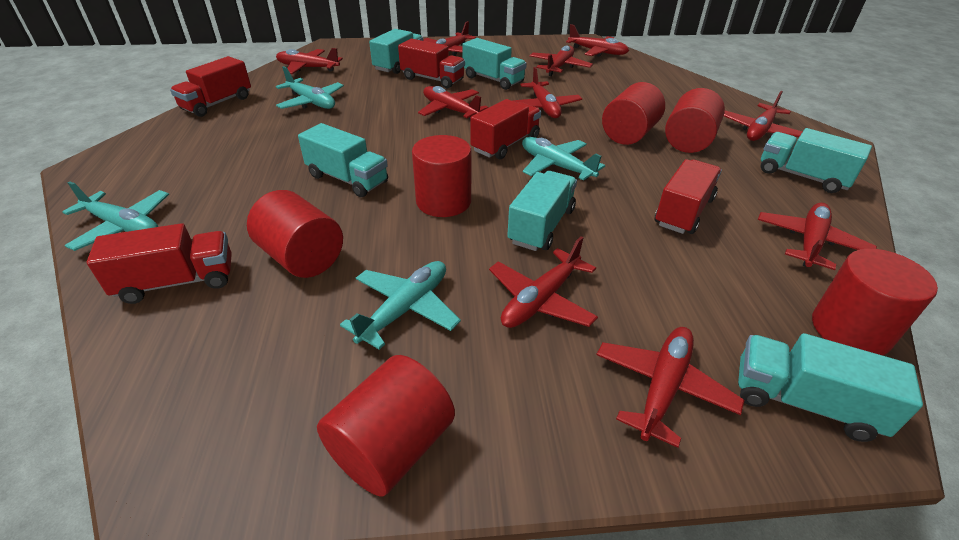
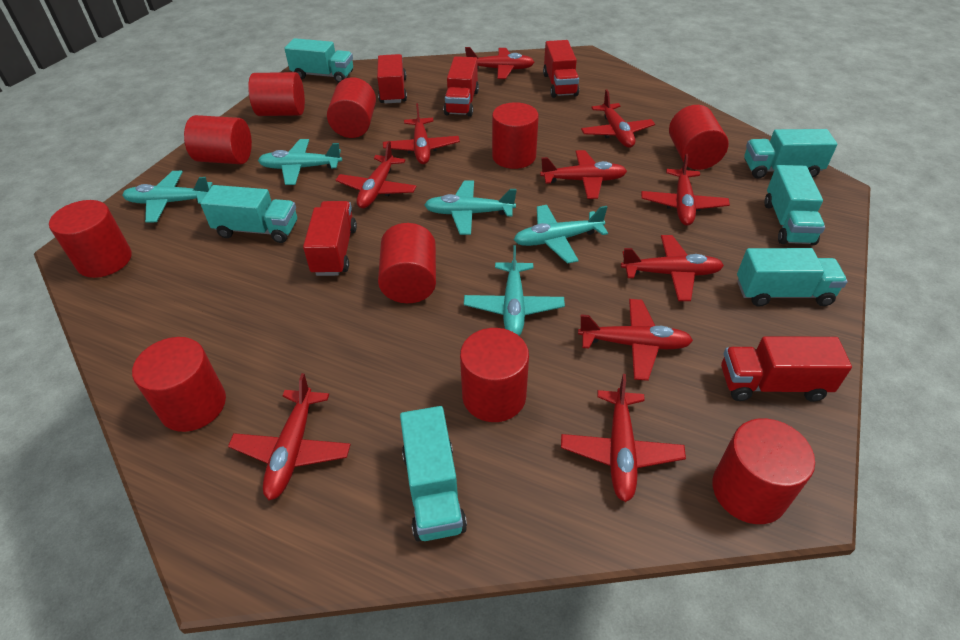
red cylinder: 6 -> 10
turquoise plane: 4 -> 5

